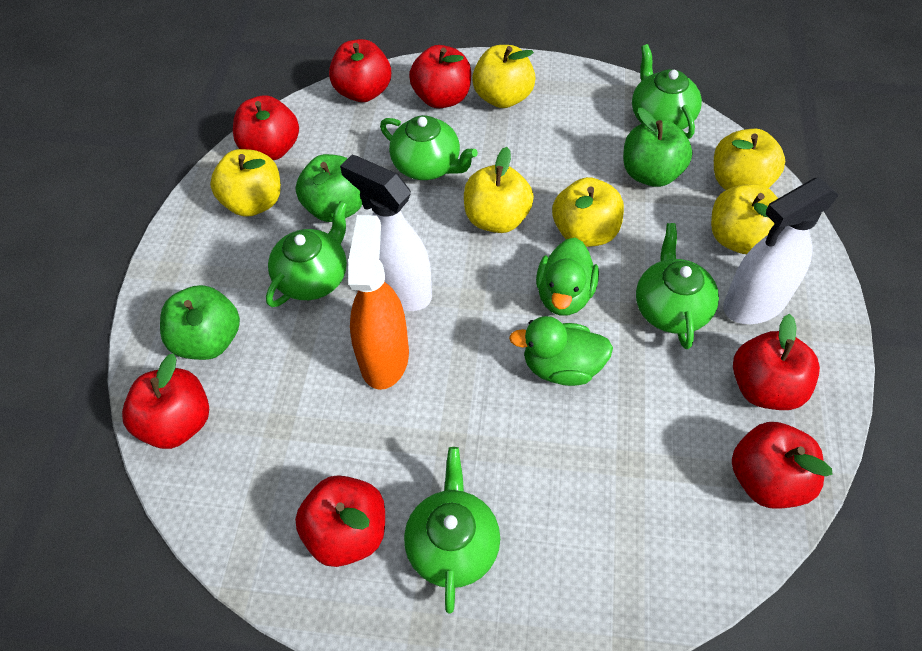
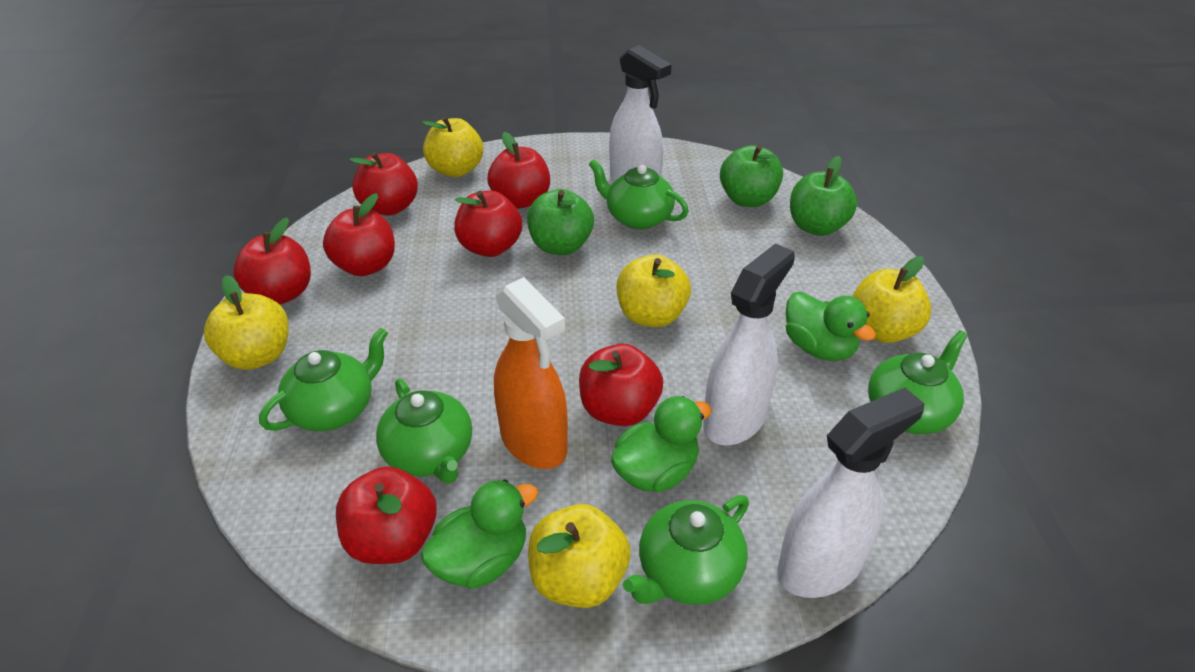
green duck: 2 -> 3
white spray bottle: 2 -> 3
yellow apple: 6 -> 5

